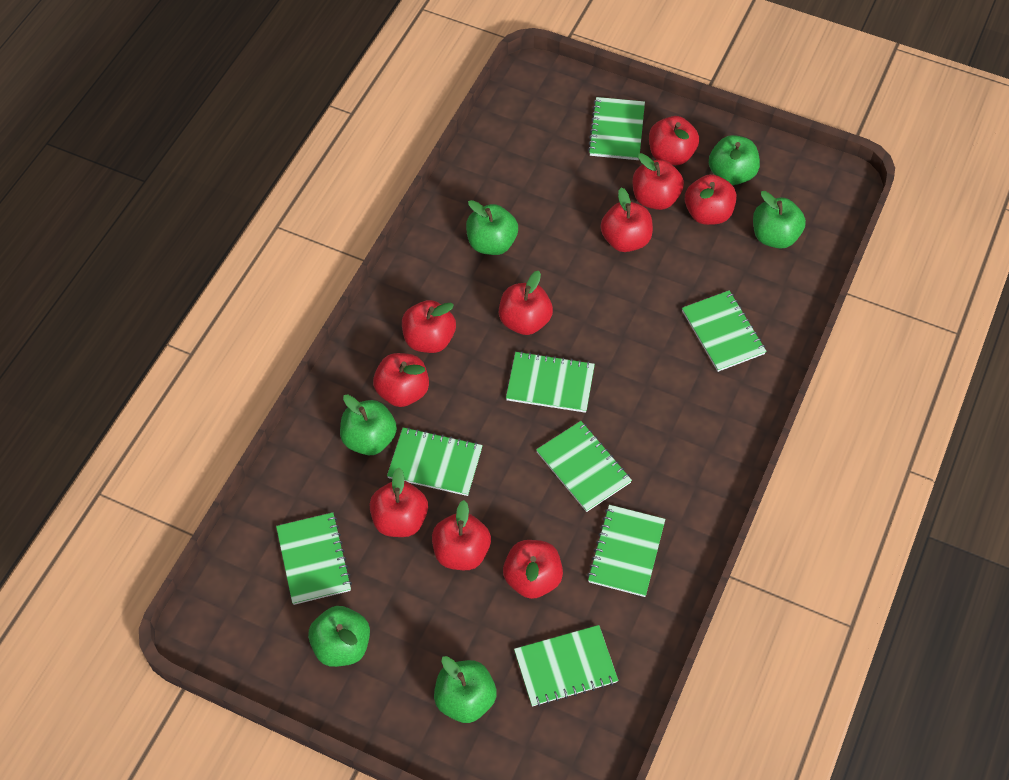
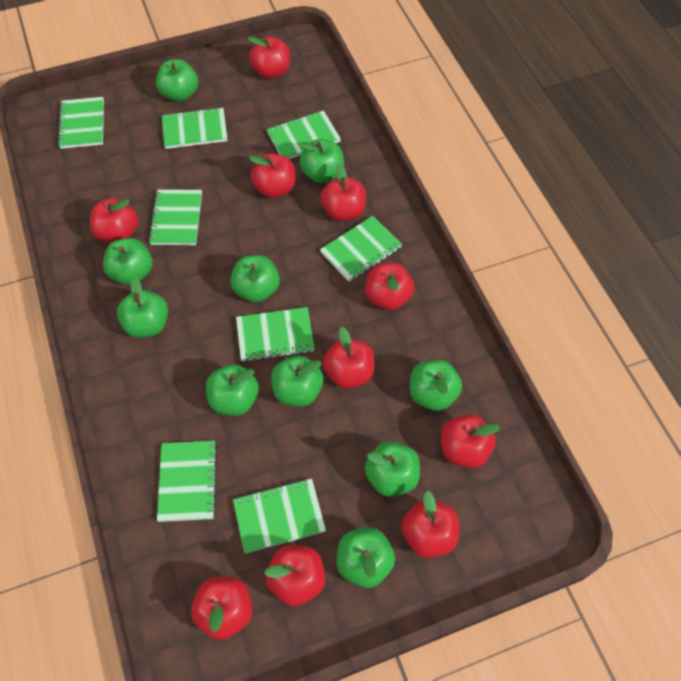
green apple: 6 -> 10

